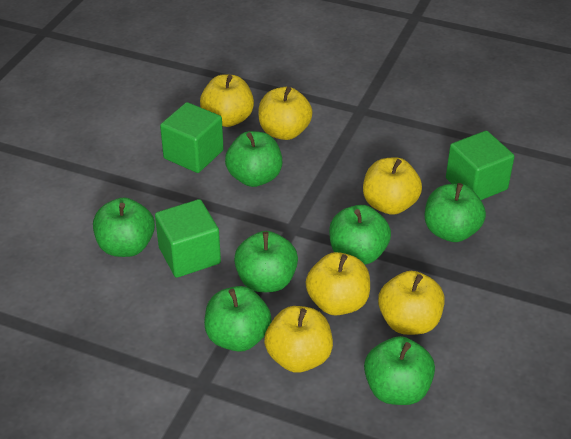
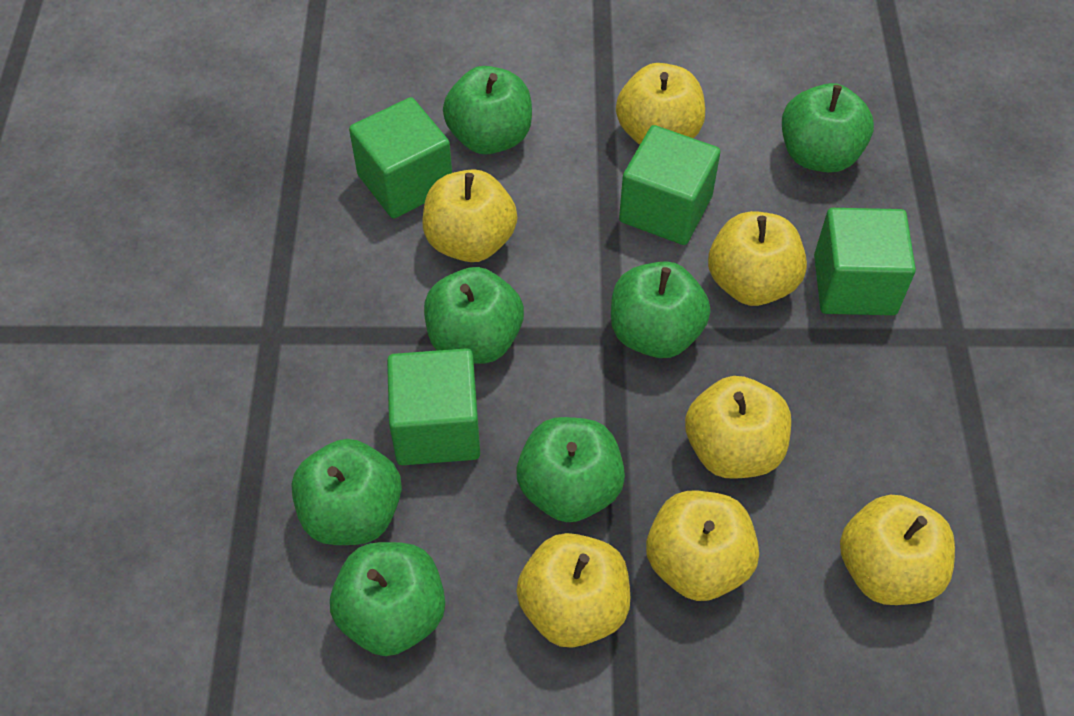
green cube: 3 -> 4
yellow apple: 6 -> 7

